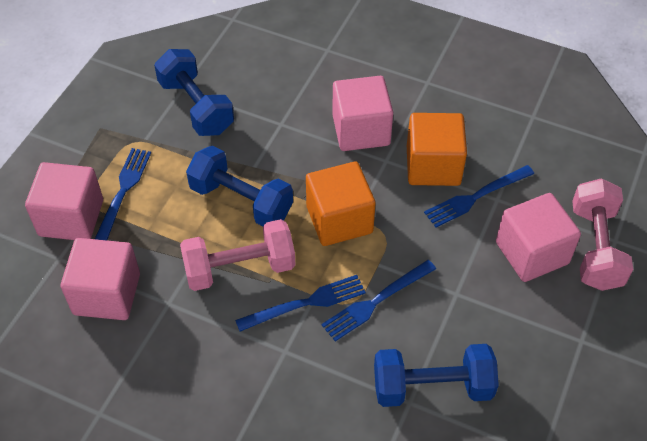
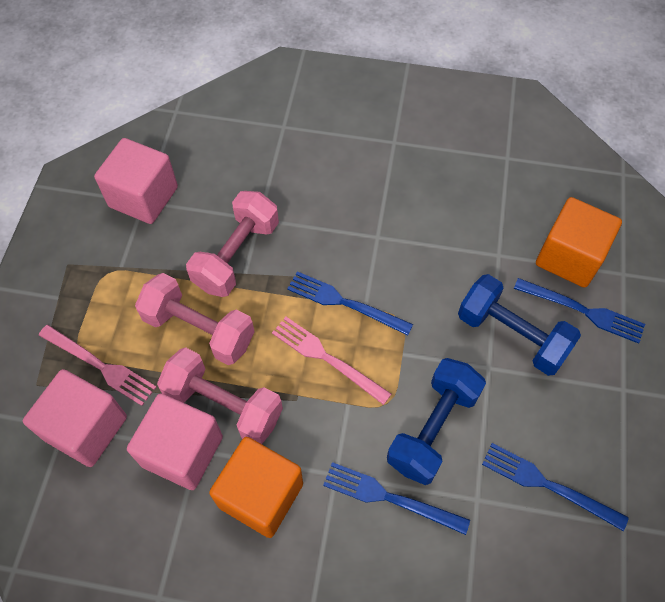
blue dumbbell: 3 -> 2
pink cube: 4 -> 3
pink dumbbell: 2 -> 3
pink fork: 0 -> 2

